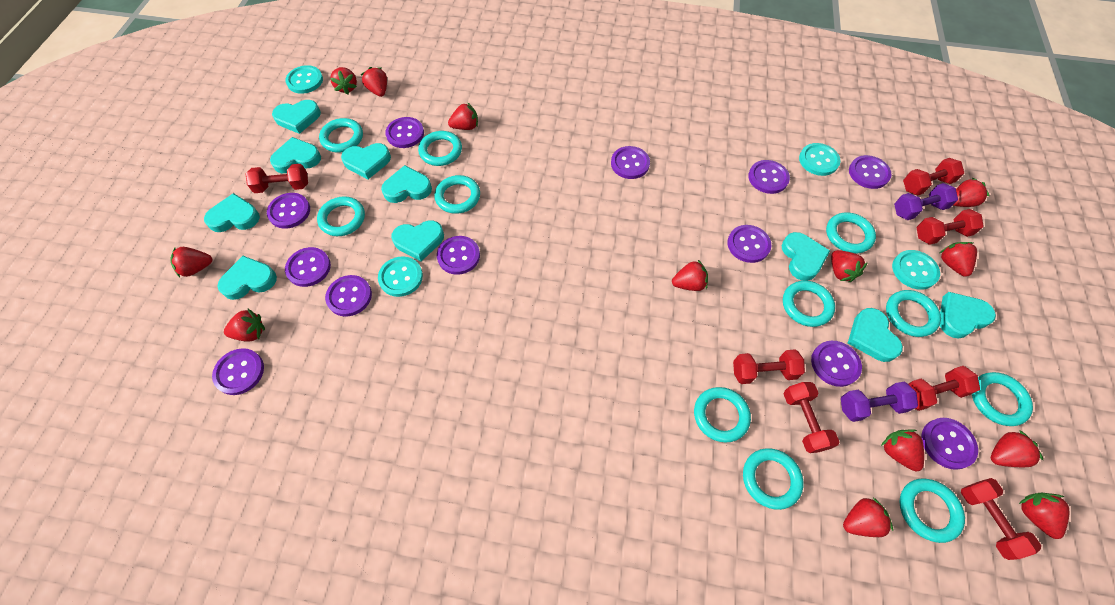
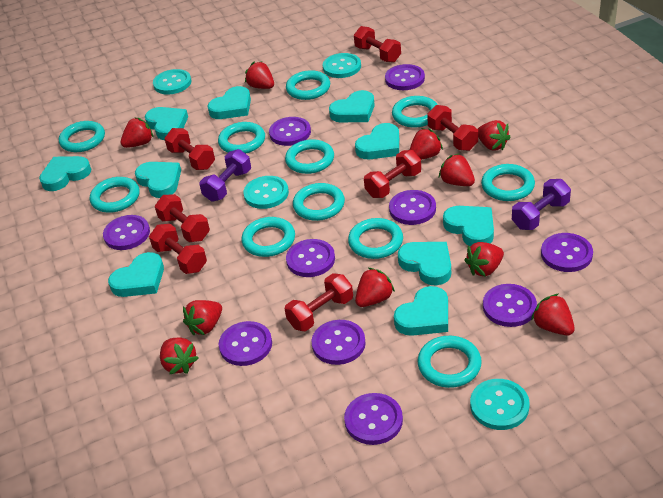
purple button: 12 -> 10
red strawberry: 13 -> 10

